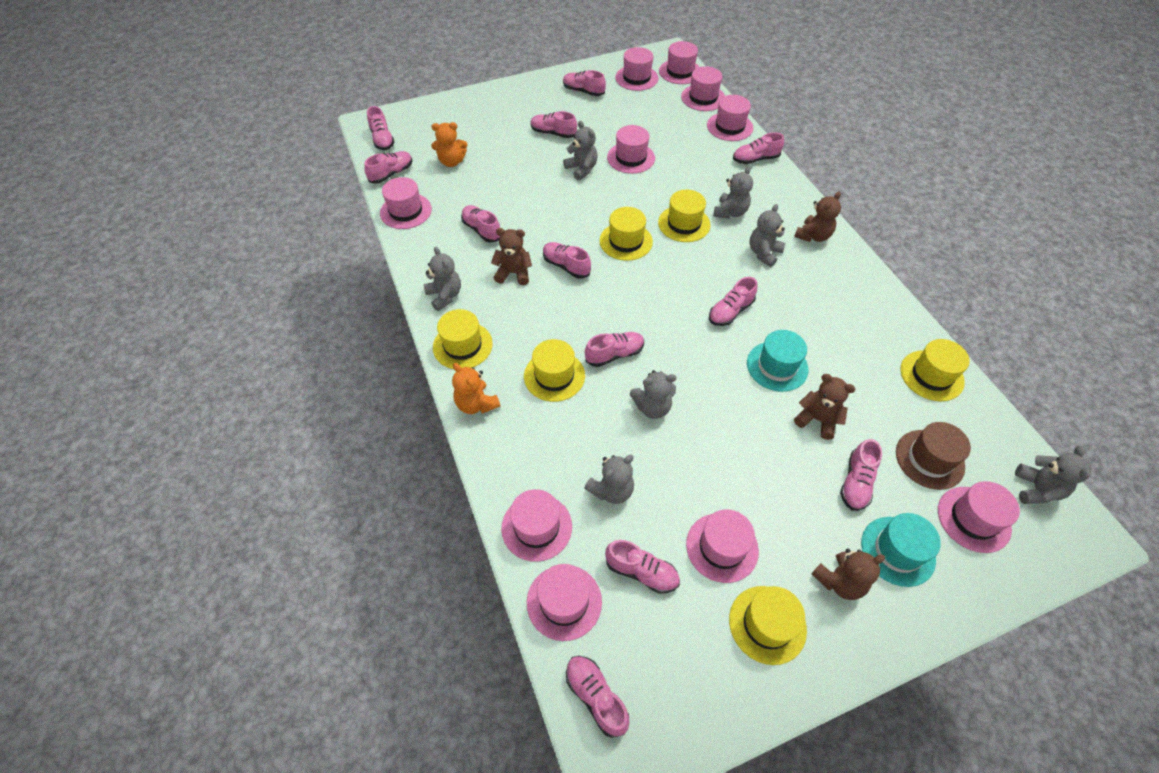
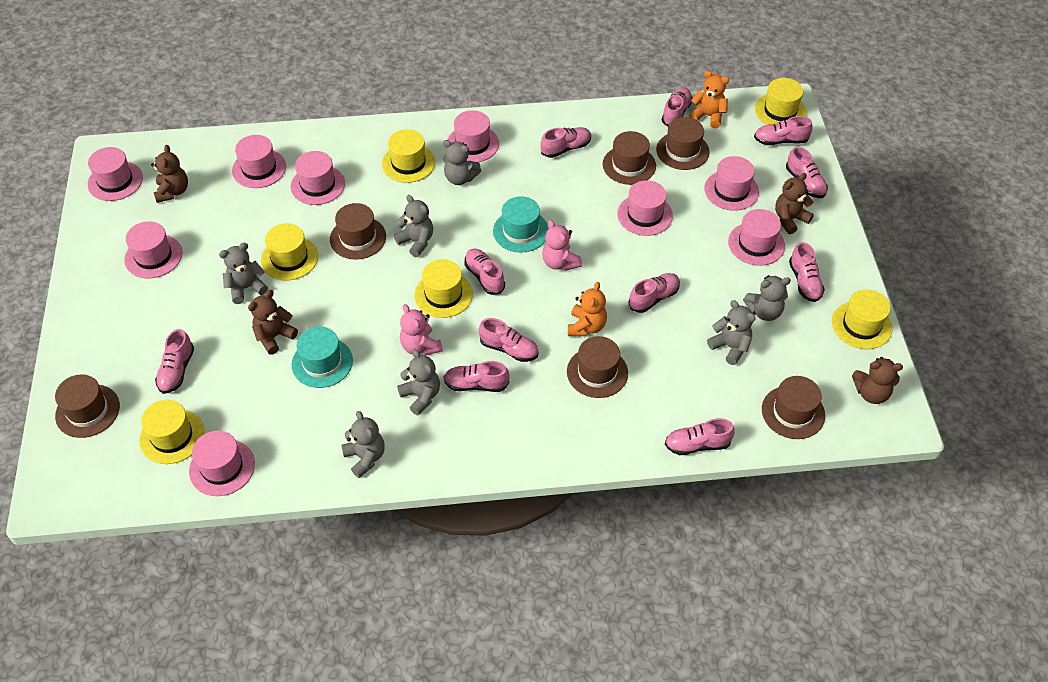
brown hat: 1 -> 6
pink hat: 10 -> 9
pink shoe: 12 -> 11
pink teddy bear: 0 -> 2

